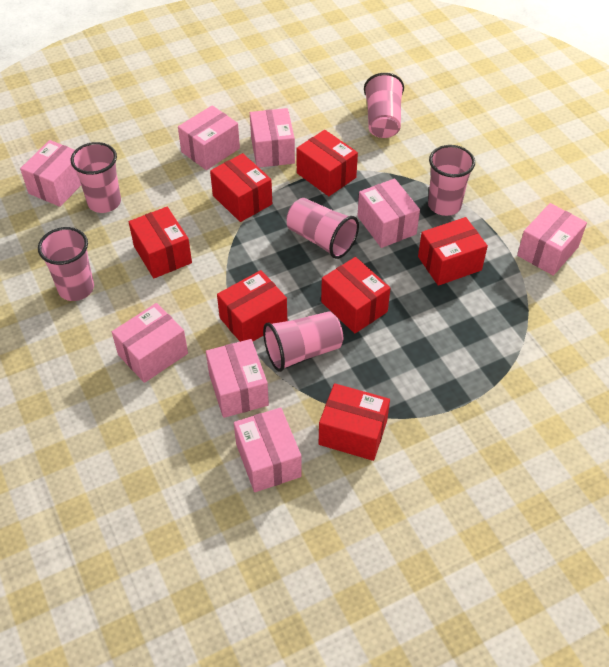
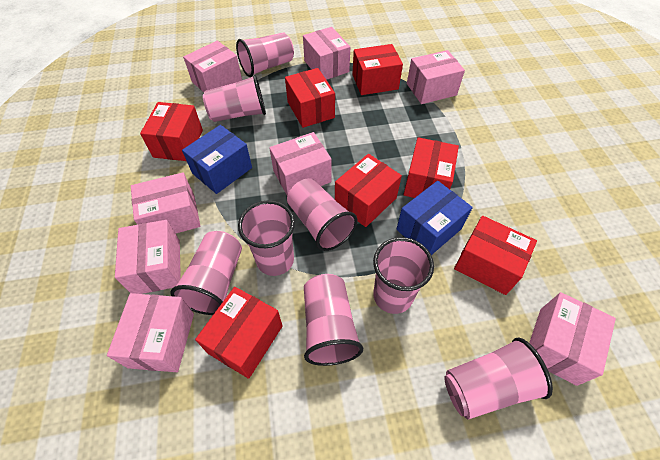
blue box: 0 -> 2
pink cup: 6 -> 8

